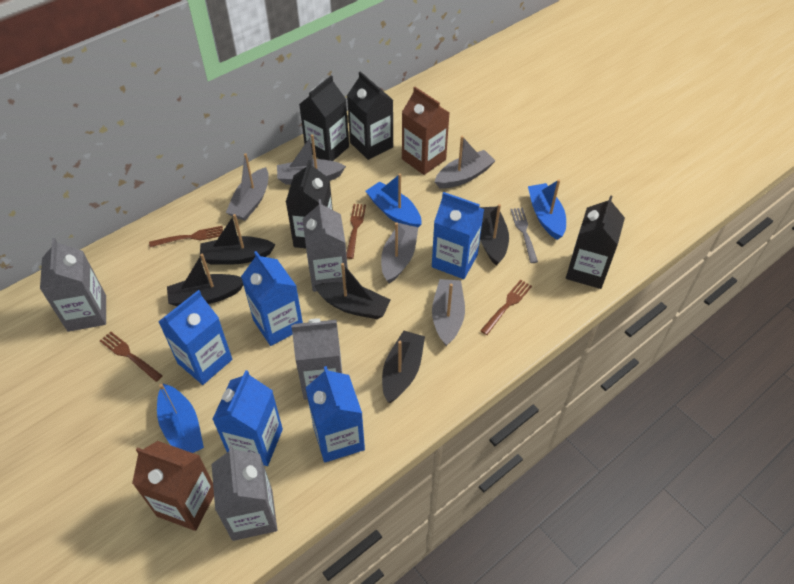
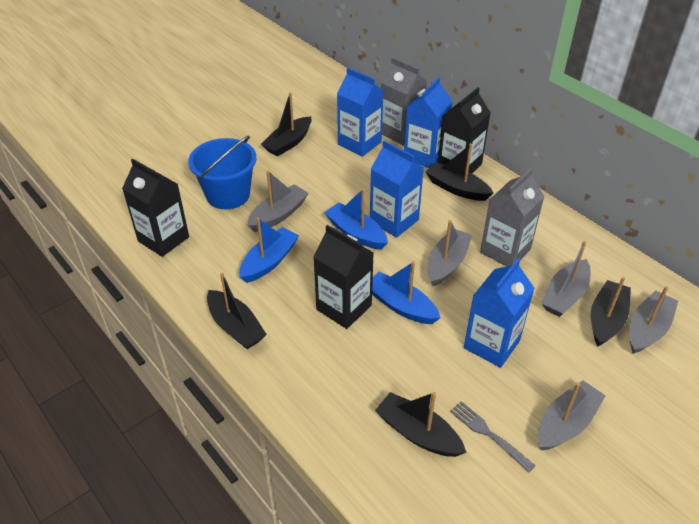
black carton: 4 -> 3
blue bucket: 0 -> 1
blue carton: 5 -> 4
brown carton: 2 -> 0
brown fork: 4 -> 0
grey carton: 4 -> 2

